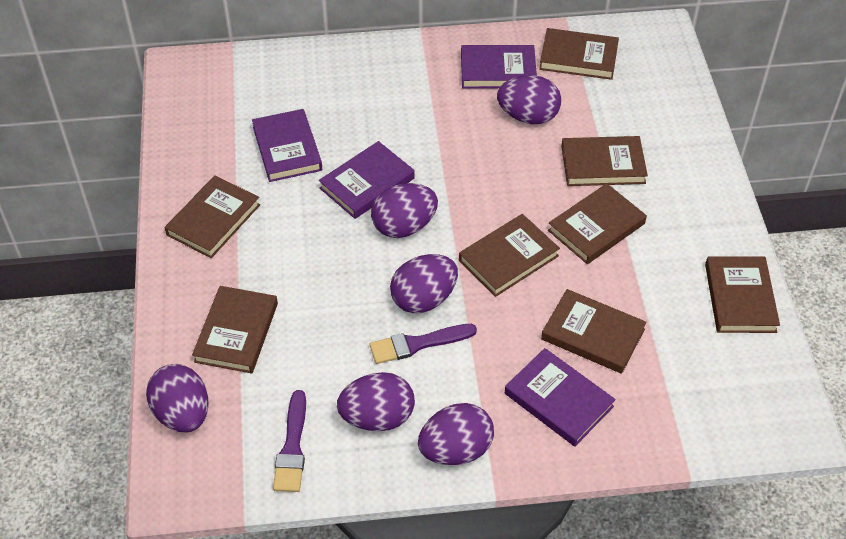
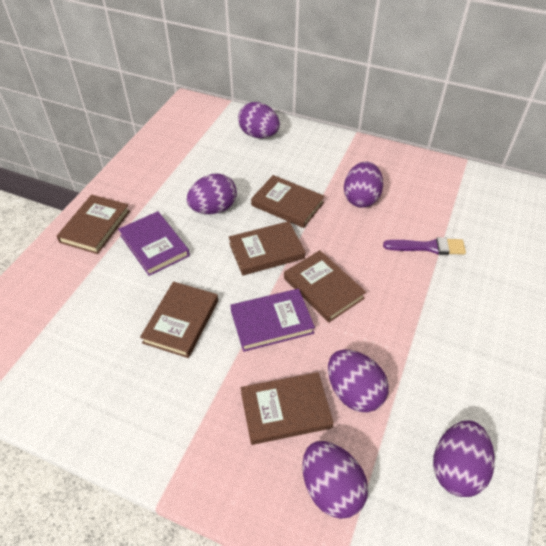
brown book: 8 -> 6
purple book: 4 -> 2
purple brush: 2 -> 1

